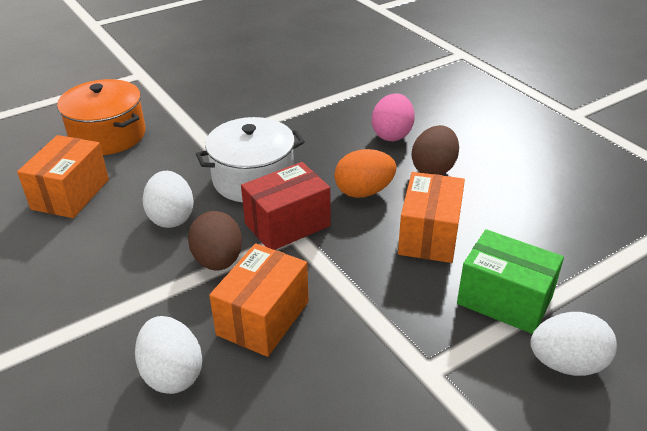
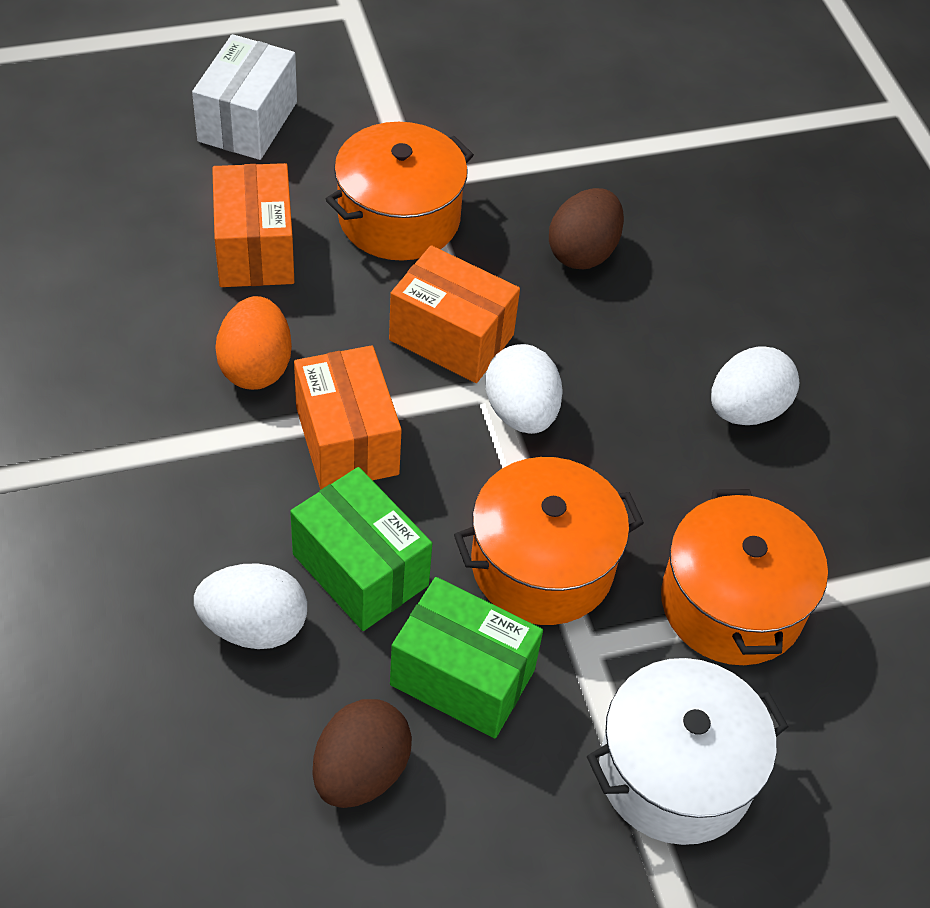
green box: 1 -> 2
orange pot: 1 -> 3
pink egg: 1 -> 0
red box: 1 -> 0
white box: 0 -> 1

